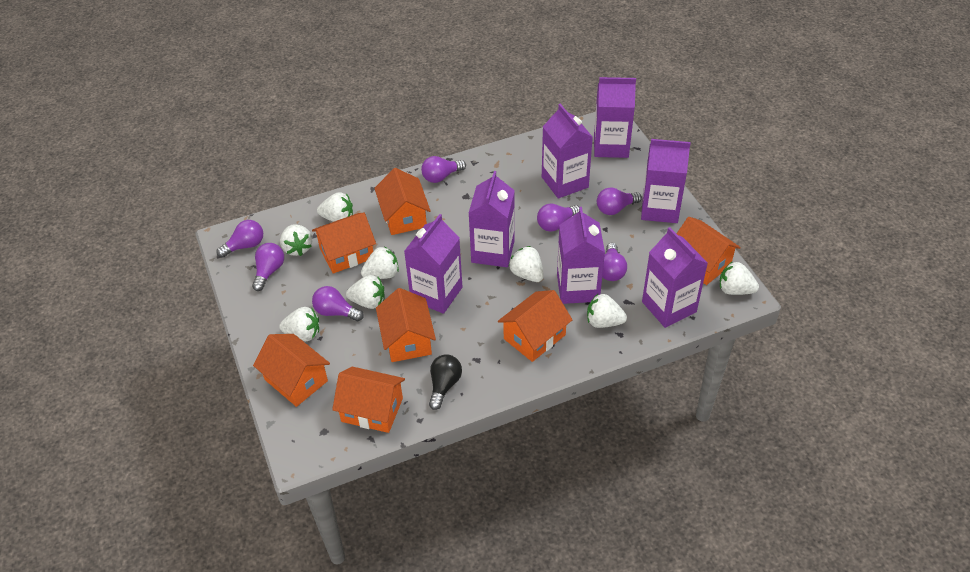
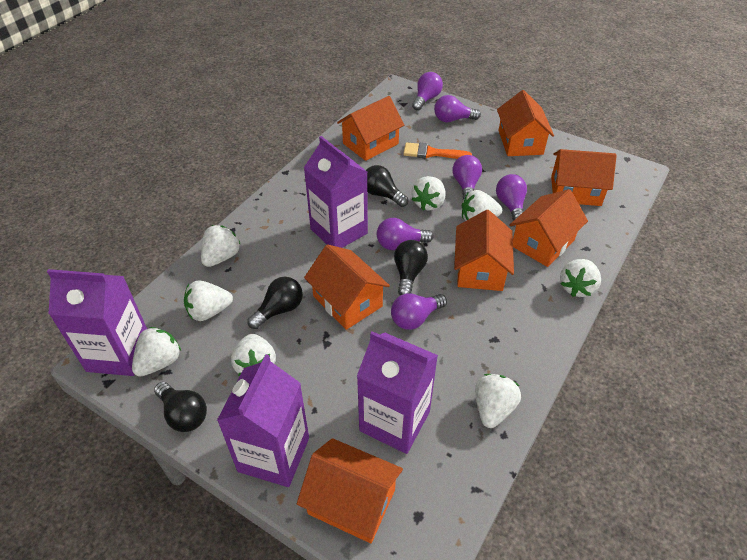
black light bulb: 1 -> 4
orange brush: 0 -> 1
purple carton: 7 -> 4
purple light bulb: 7 -> 6

